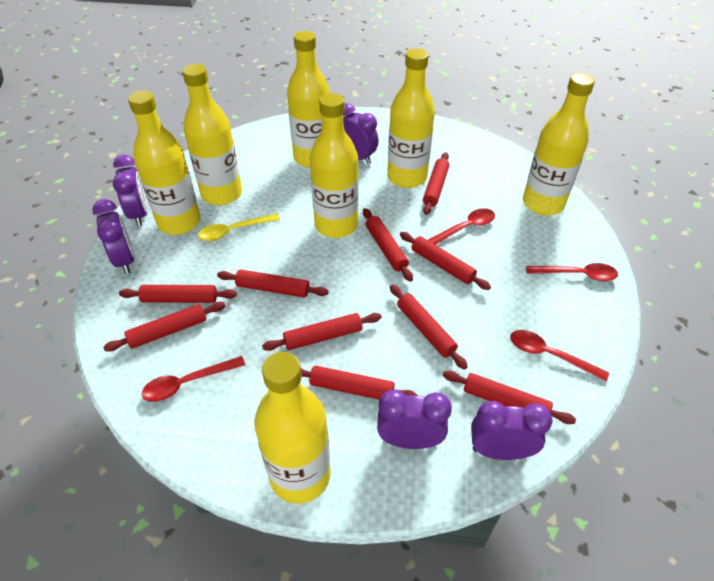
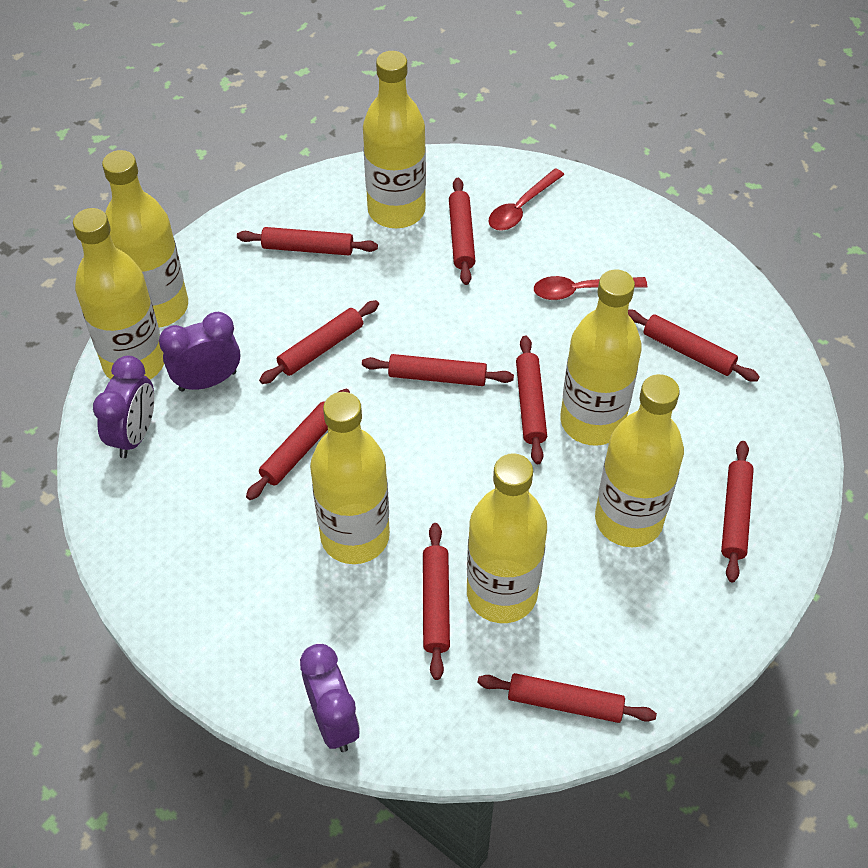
purple clock: 5 -> 3
red spoon: 4 -> 2
yellow spoon: 1 -> 0

